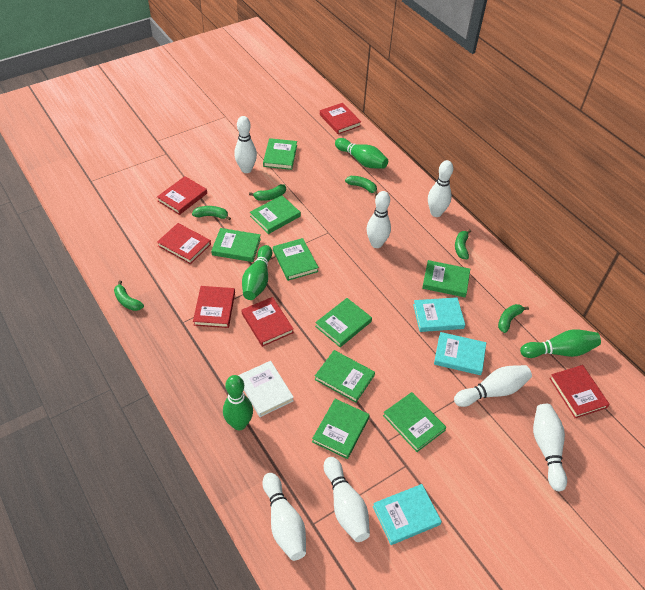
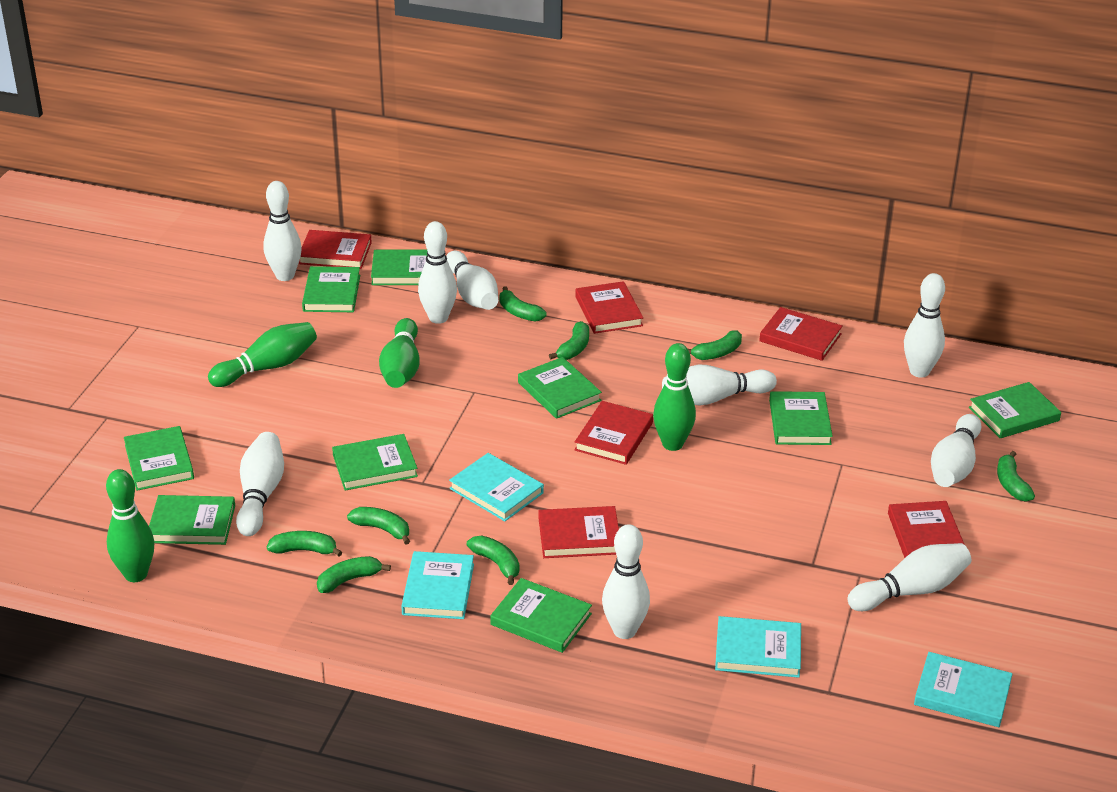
green banana: 6 -> 8
turquoise book: 3 -> 4
white book: 1 -> 0
white bowling pin: 7 -> 9

